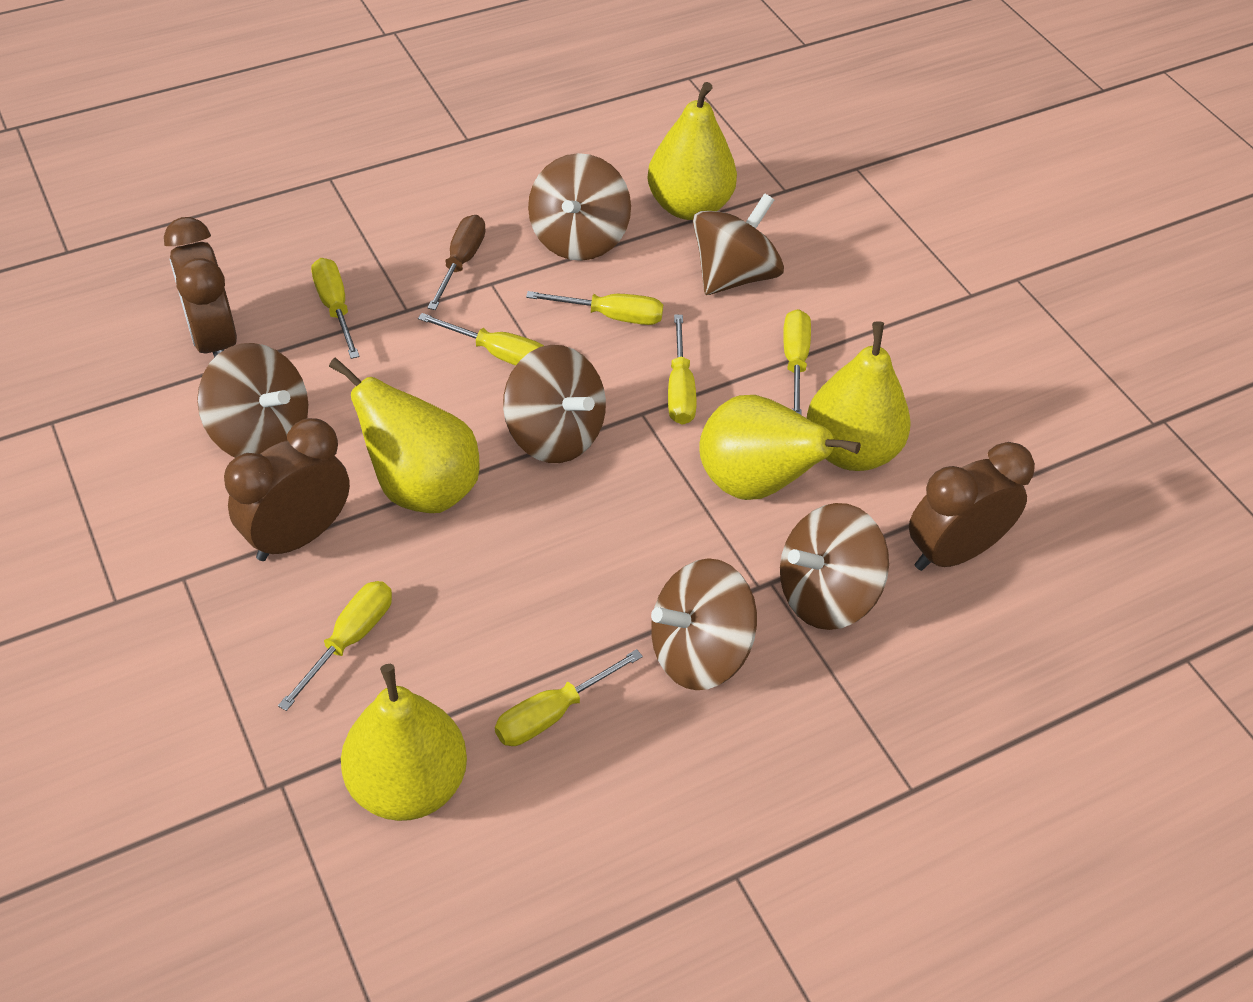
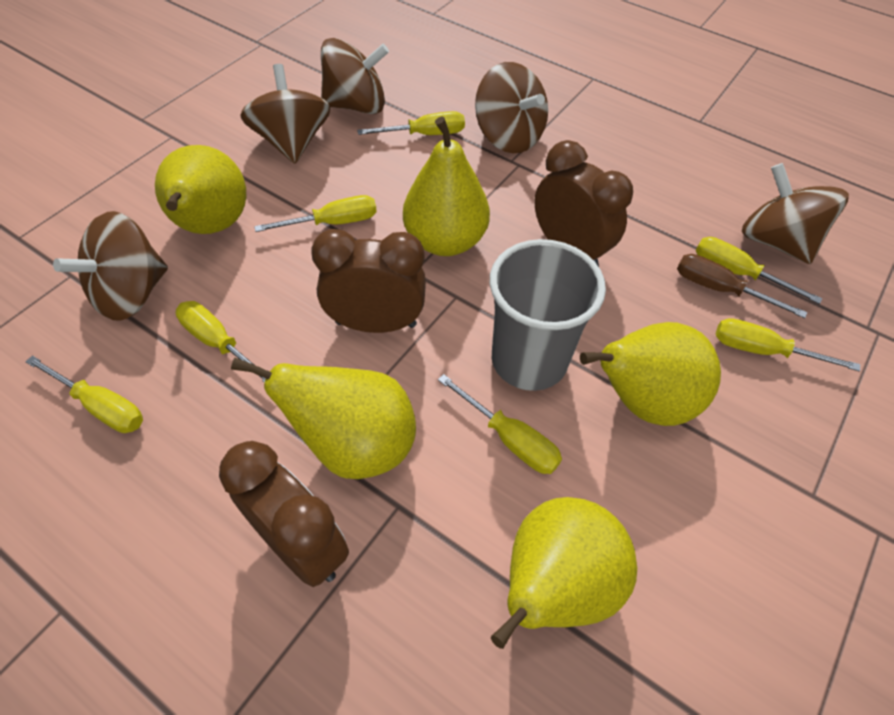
brown spinning top: 6 -> 5
grey cup: 0 -> 1

